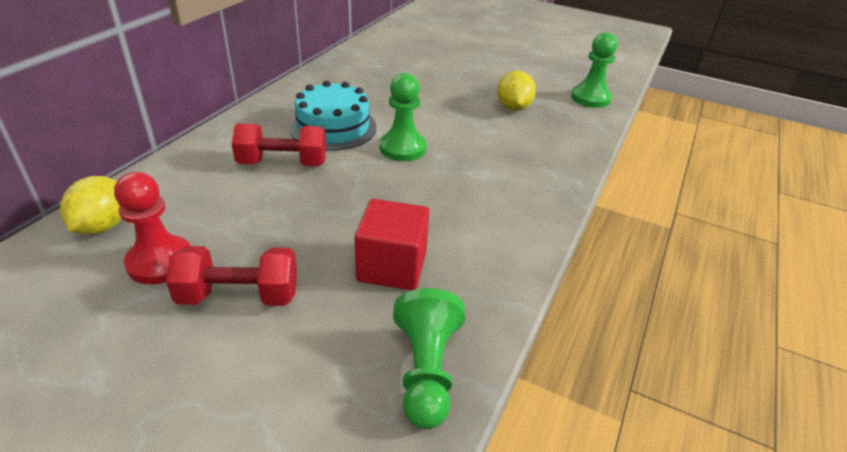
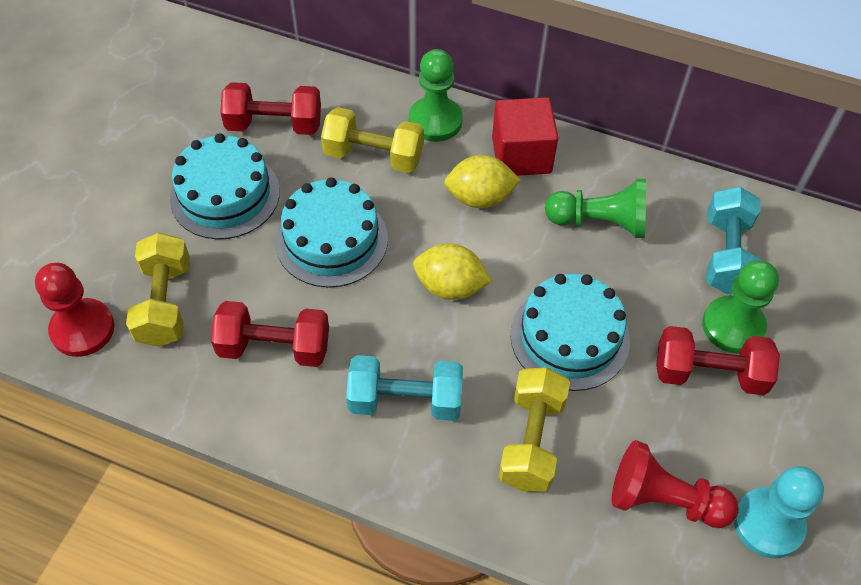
red dumbbell: 2 -> 3
red pawn: 1 -> 2
turquoise cake: 1 -> 3
turquoise dumbbell: 0 -> 2
turquoise pawn: 0 -> 1
yellow dumbbell: 0 -> 3

